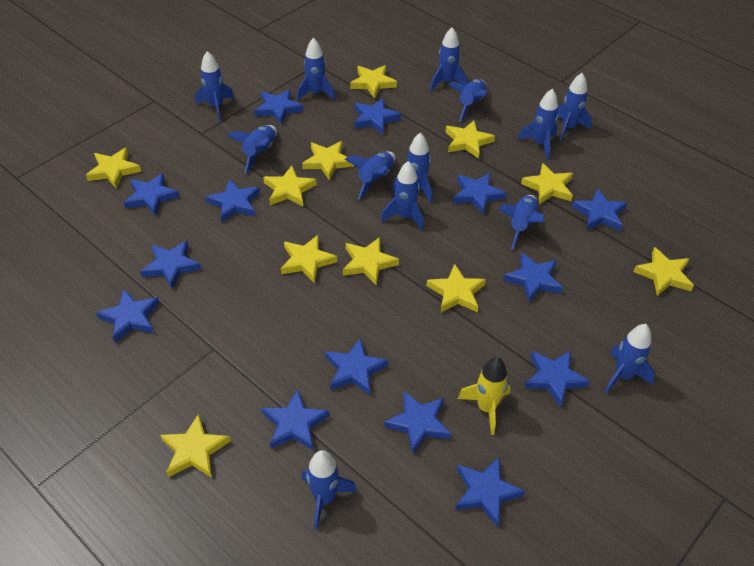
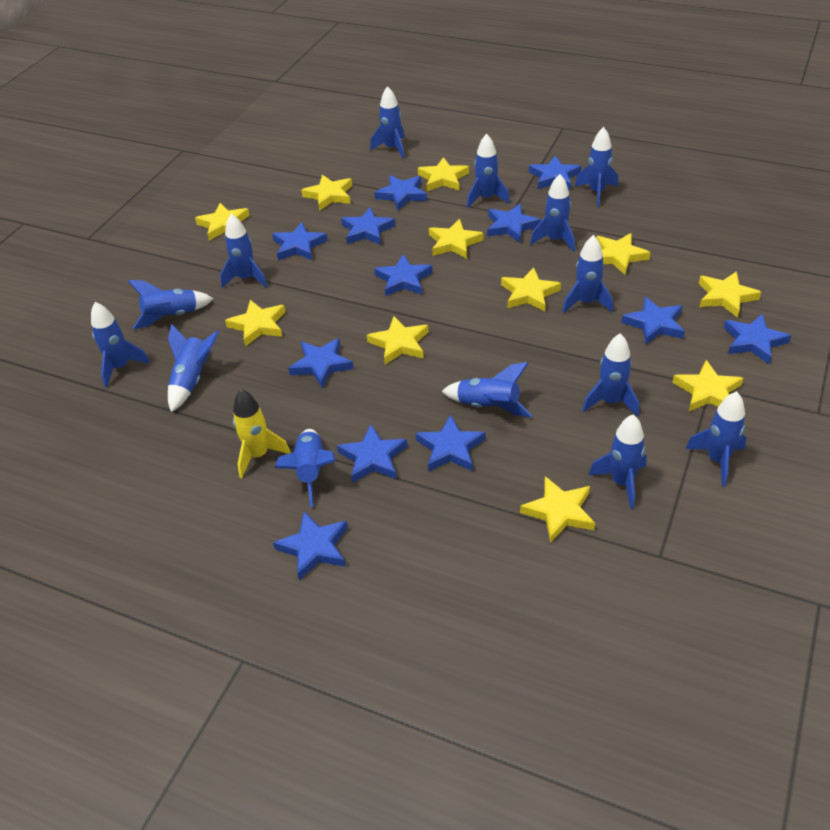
blue rocket: 13 -> 14
blue star: 14 -> 12

